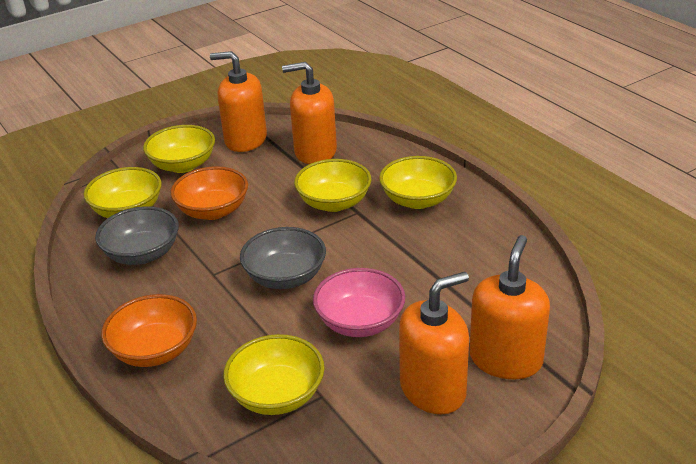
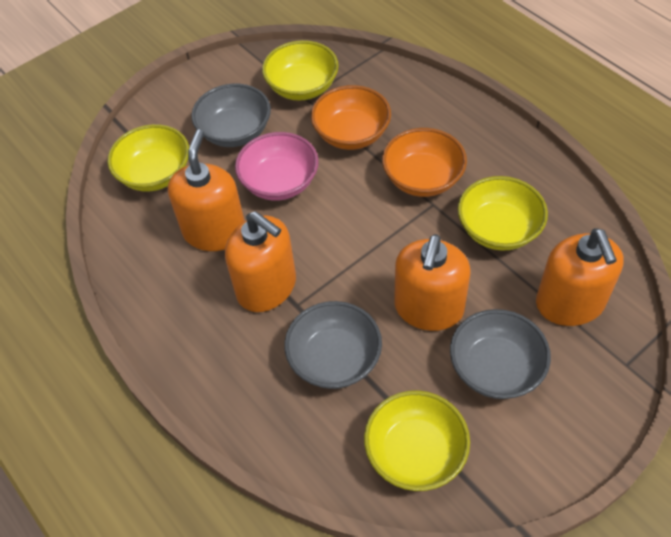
grey bowl: 2 -> 3
yellow bowl: 5 -> 4

